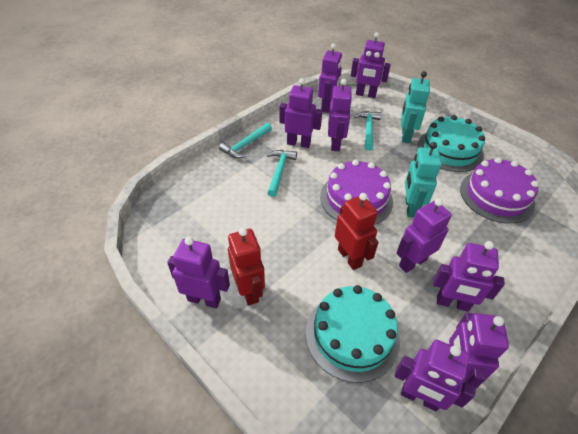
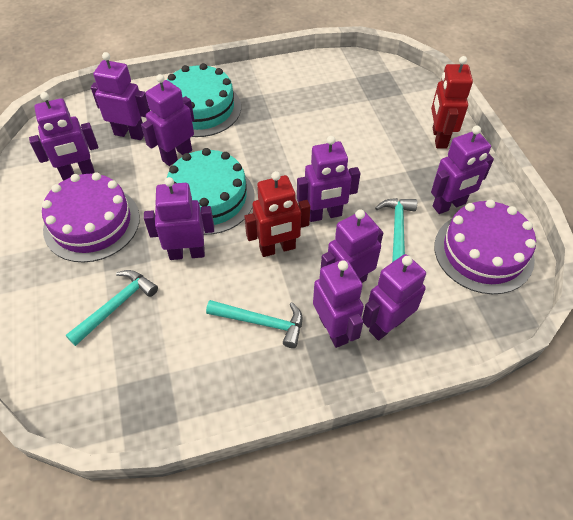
turquoise robot: 2 -> 0

